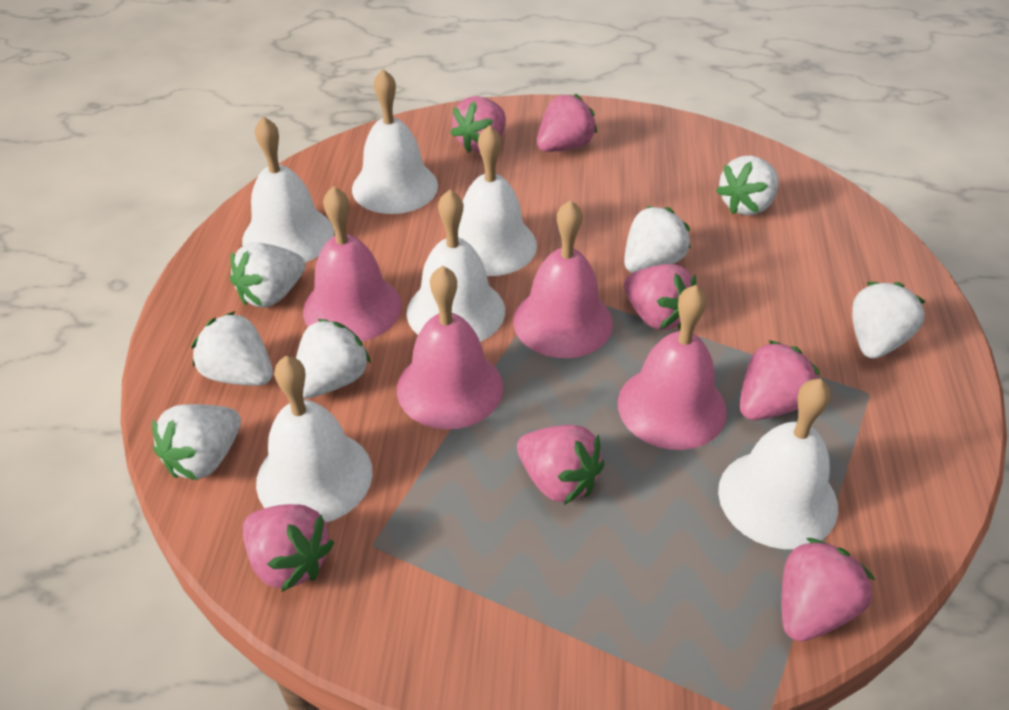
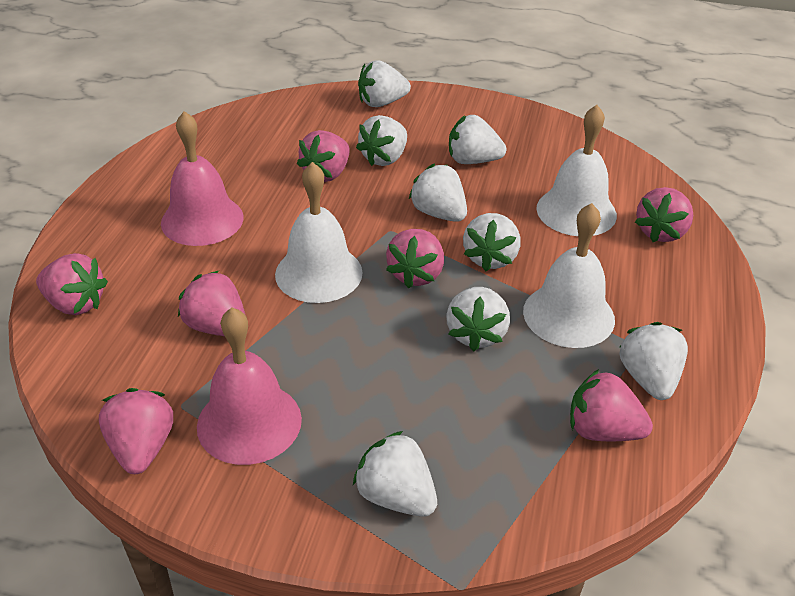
pink bell: 4 -> 2
white bell: 6 -> 3
white strawberry: 7 -> 8

